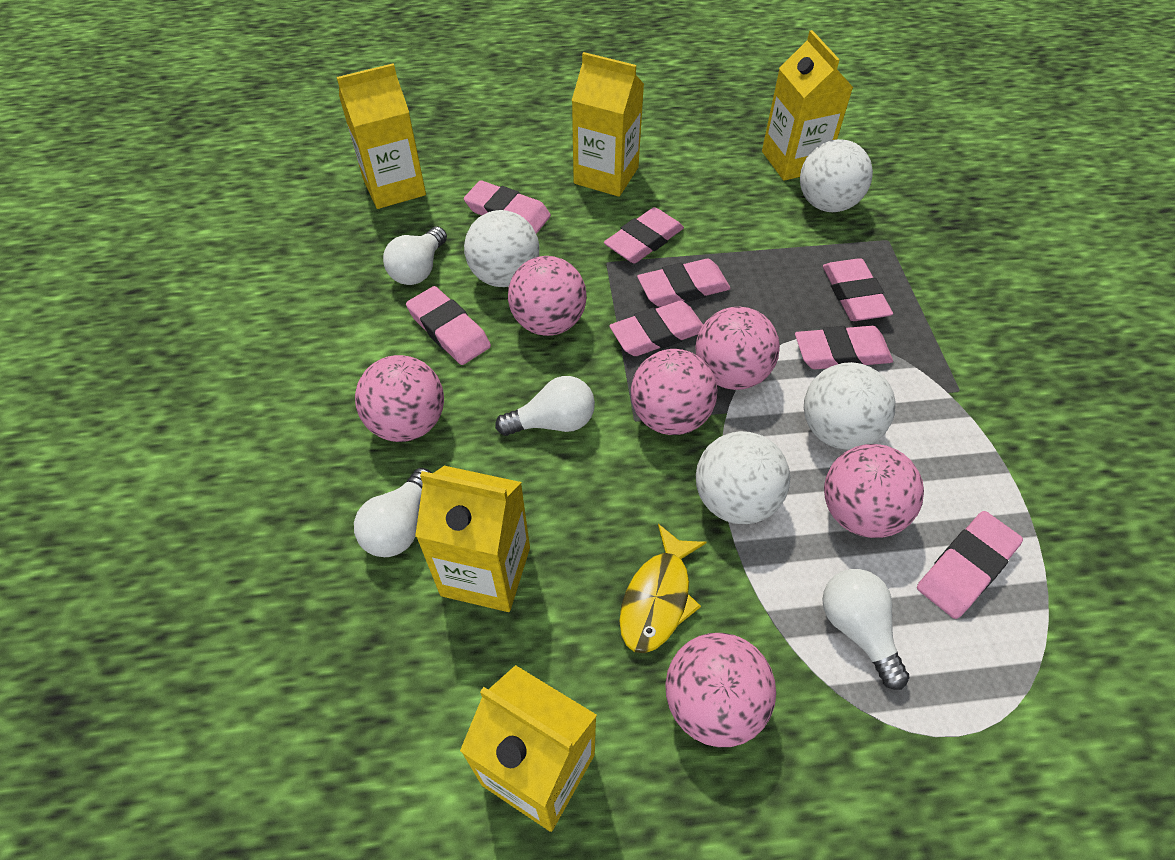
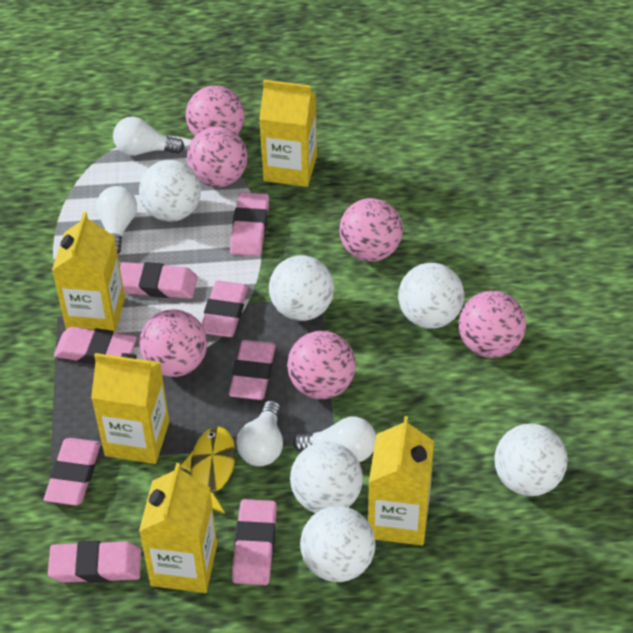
white ball: 4 -> 6

